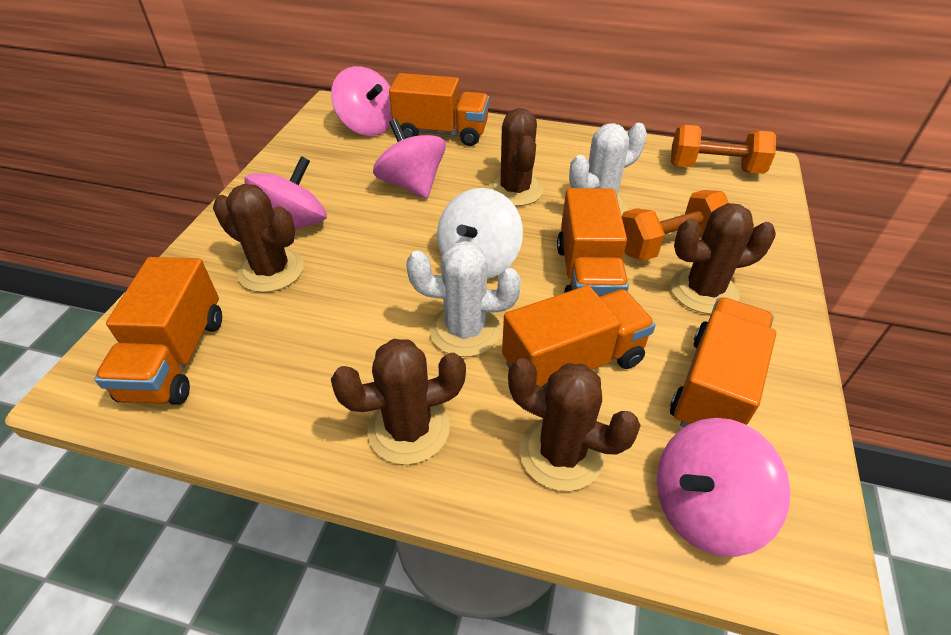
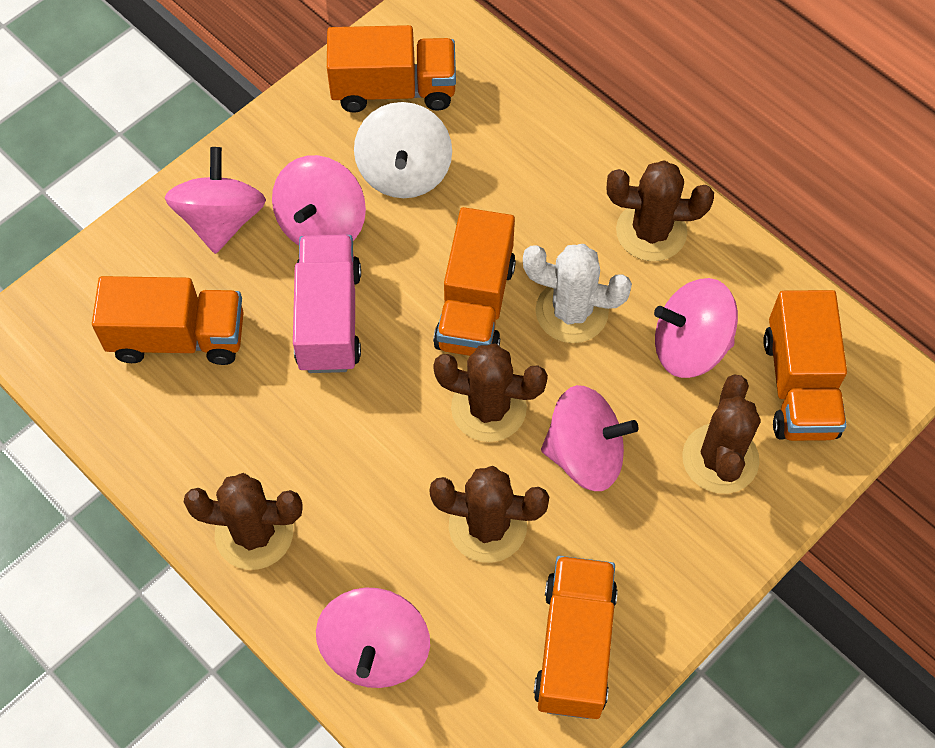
orange dumbbell: 2 -> 0
pink spinning top: 4 -> 5
pink truck: 0 -> 1
white cactus: 2 -> 1

